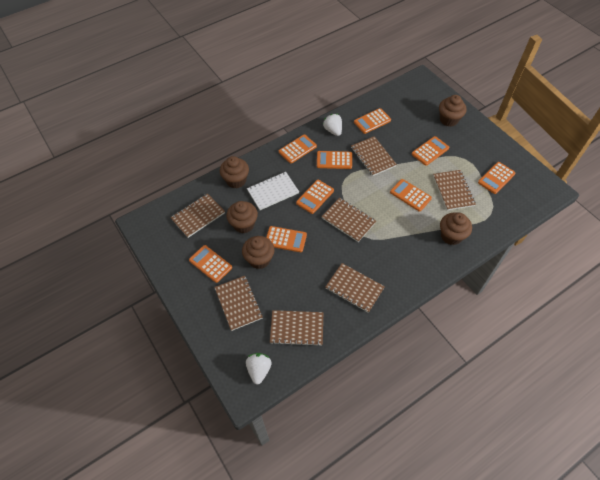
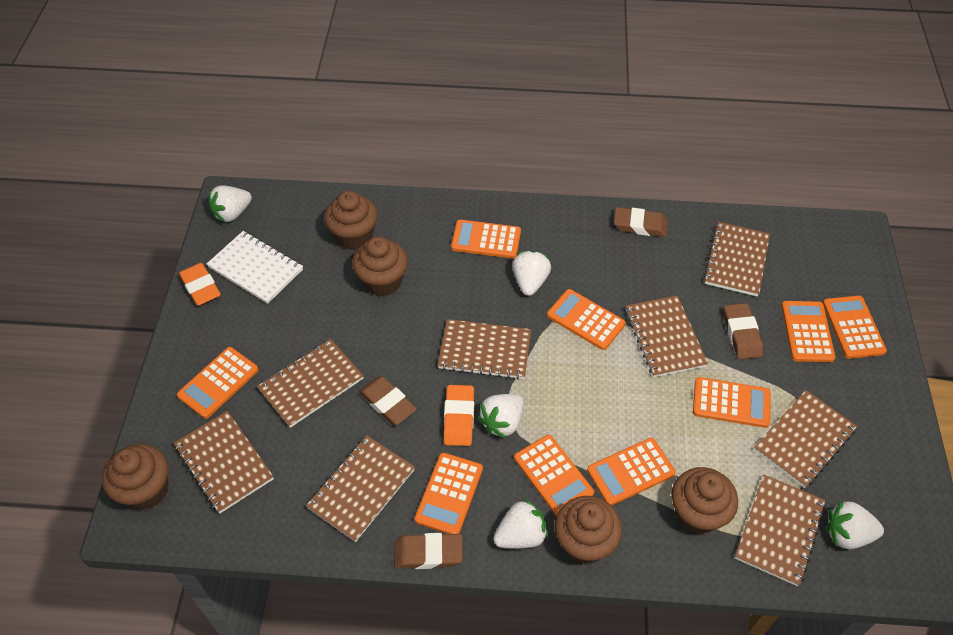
brown eraser: 0 -> 4
brown notebook: 7 -> 8
orange eraser: 0 -> 2
white strawberry: 2 -> 5

